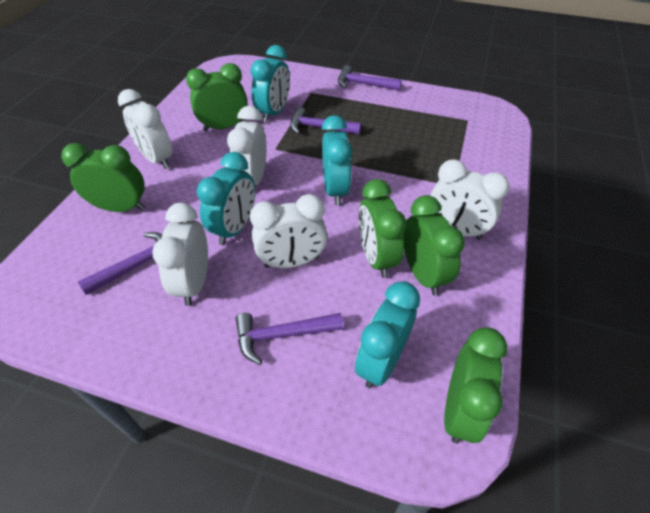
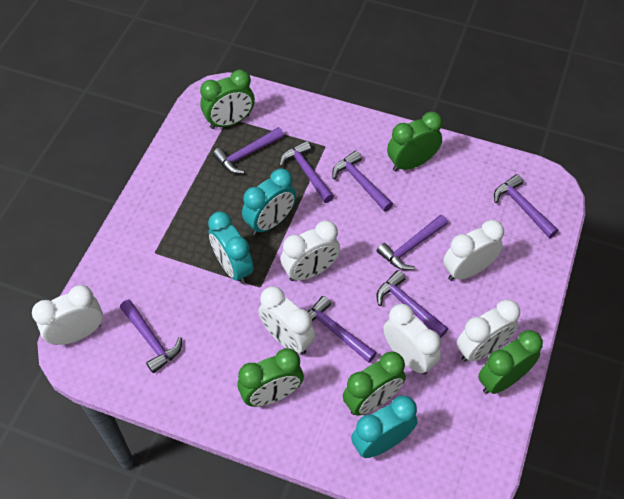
purple hammer: 4 -> 8
turquoise clock: 4 -> 3
white clock: 5 -> 6

